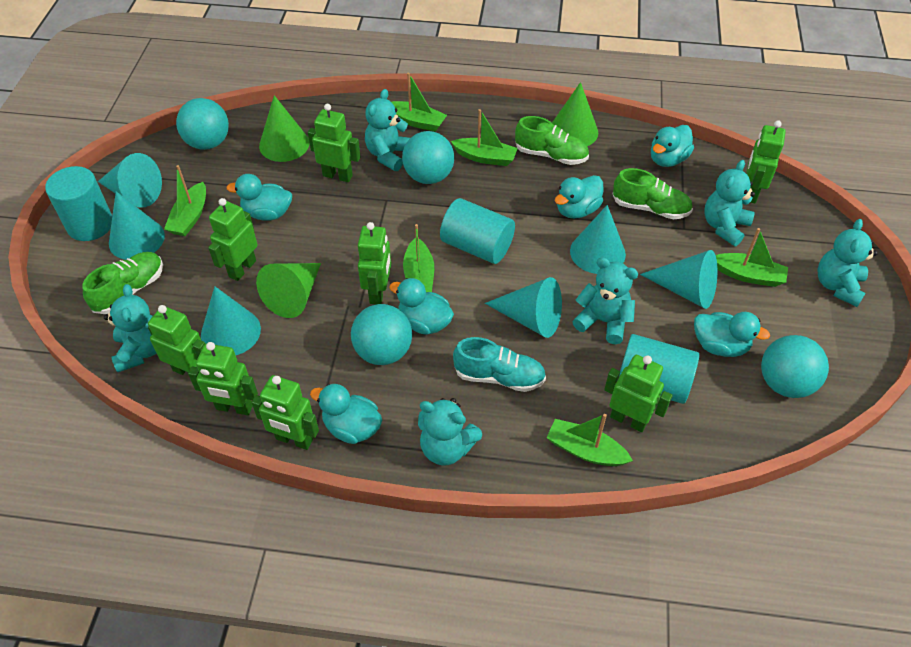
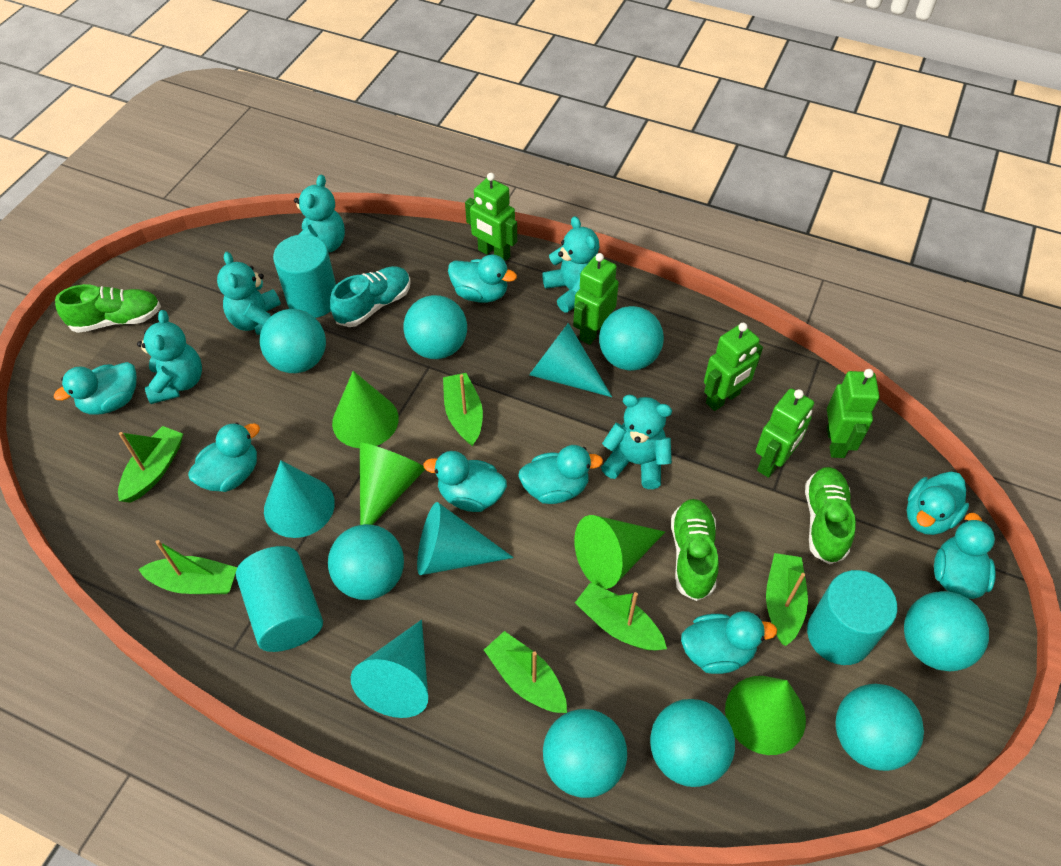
green cone: 3 -> 4
green robot: 8 -> 5
turquoise ball: 4 -> 8
turquoise cone: 6 -> 4
turquoise duck: 6 -> 8
turquoise teddy bear: 6 -> 5

